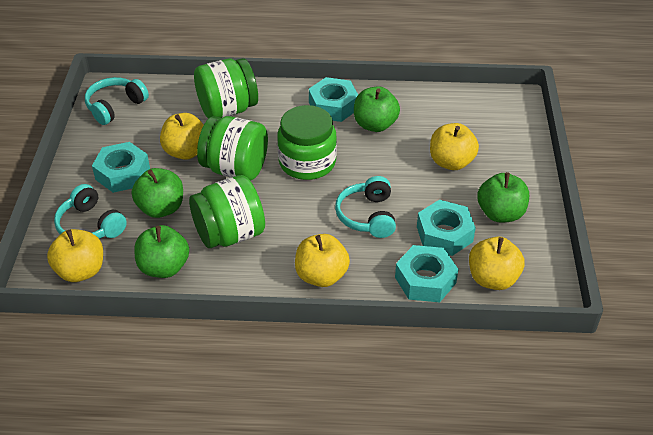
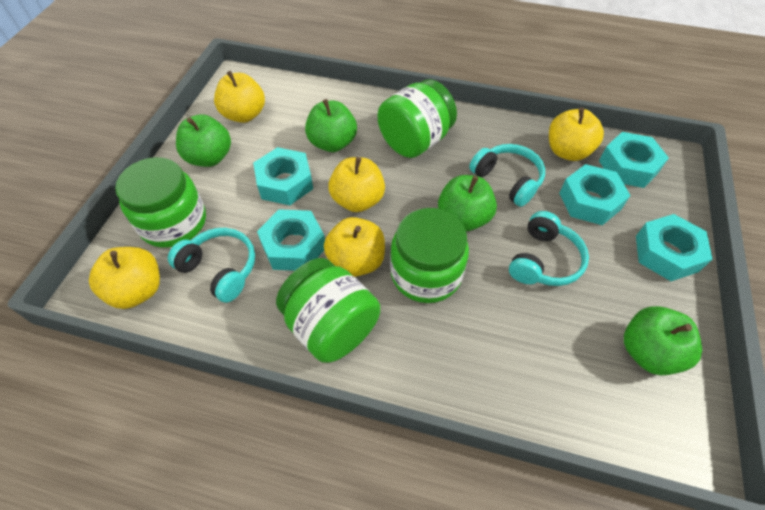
turquoise nut: 4 -> 5

